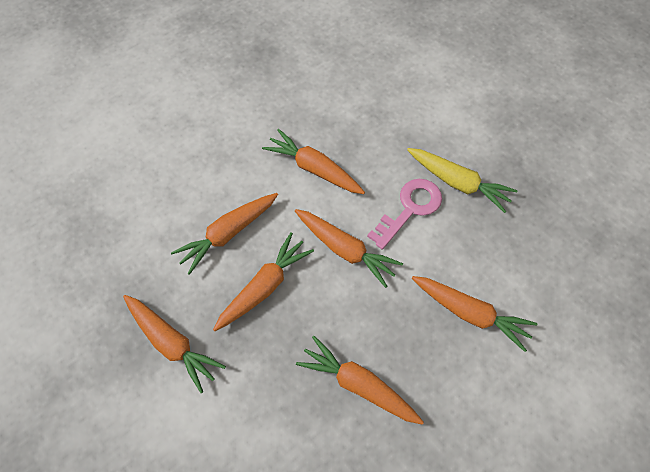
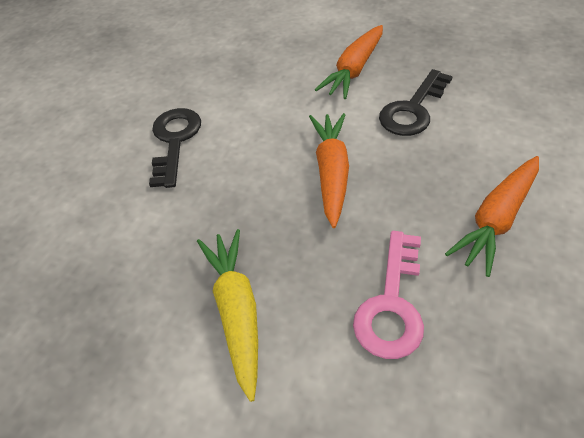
black key: 0 -> 2
orange carrot: 7 -> 3

